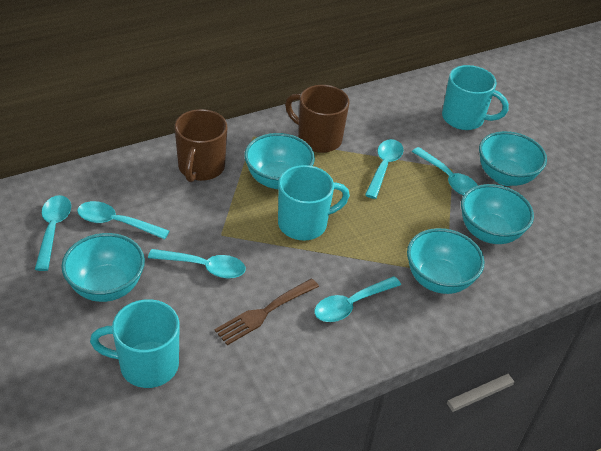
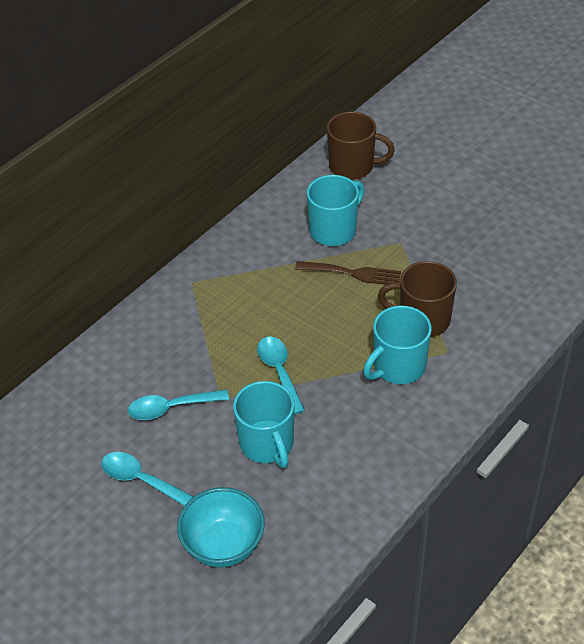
turquoise bowl: 5 -> 1
turquoise spoon: 6 -> 3

